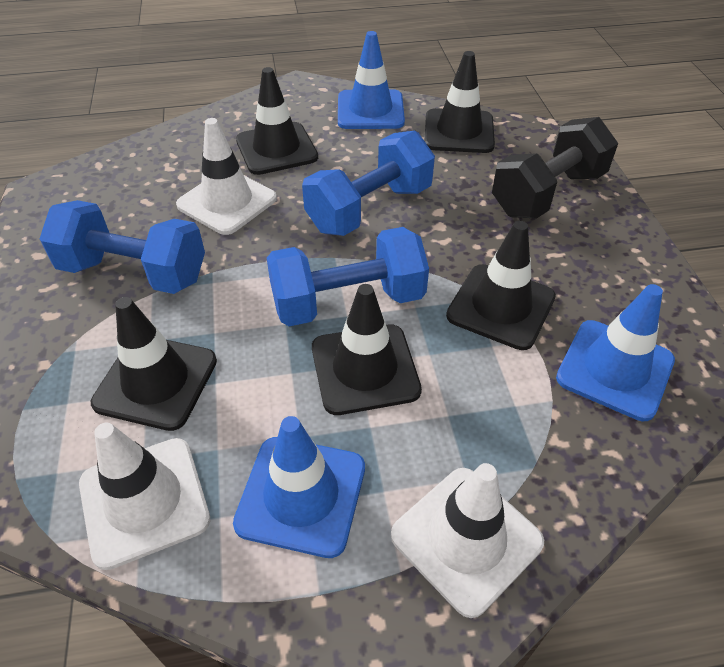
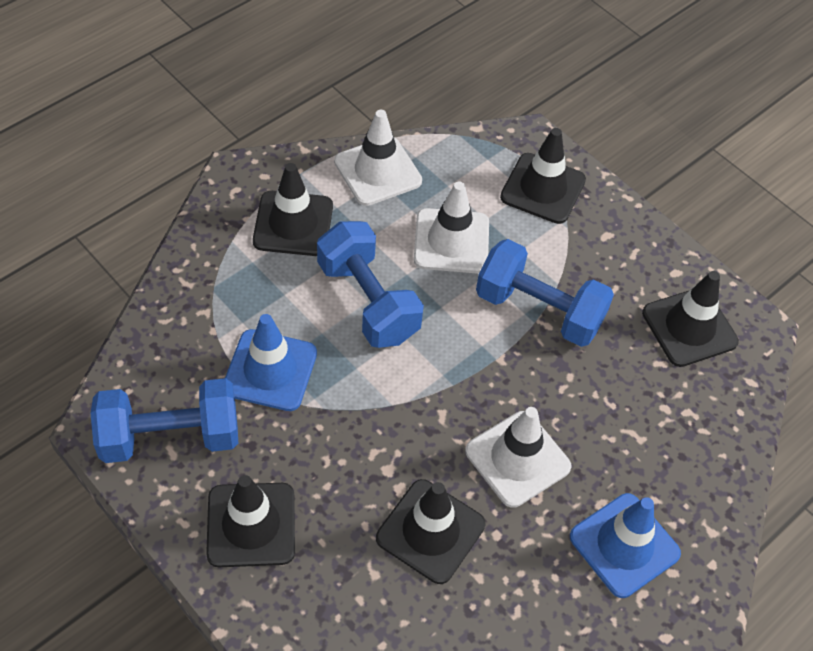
black dumbbell: 1 -> 0
blue traffic cone: 3 -> 2

